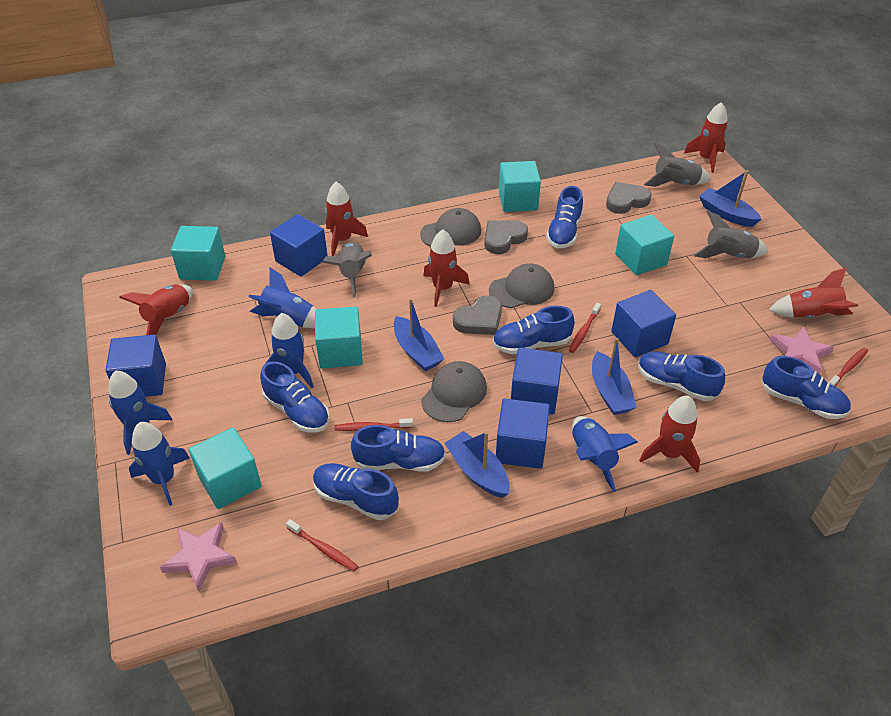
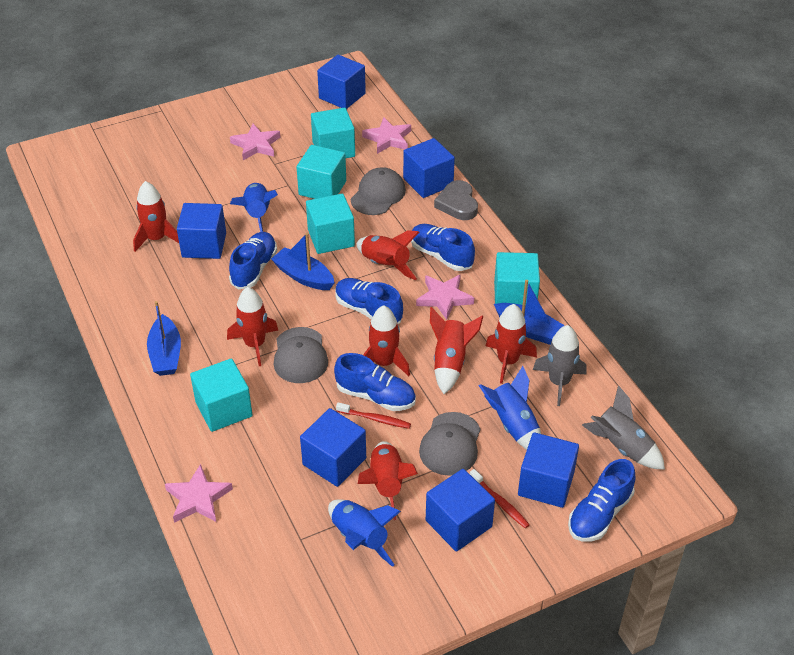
blue boat: 4 -> 3
blue cube: 5 -> 6
blue rocket: 5 -> 3
blue shoe: 7 -> 5
grey heart: 3 -> 1
grey rocket: 3 -> 2
pink star: 2 -> 4
red rocket: 6 -> 7
red toothbrush: 4 -> 2

